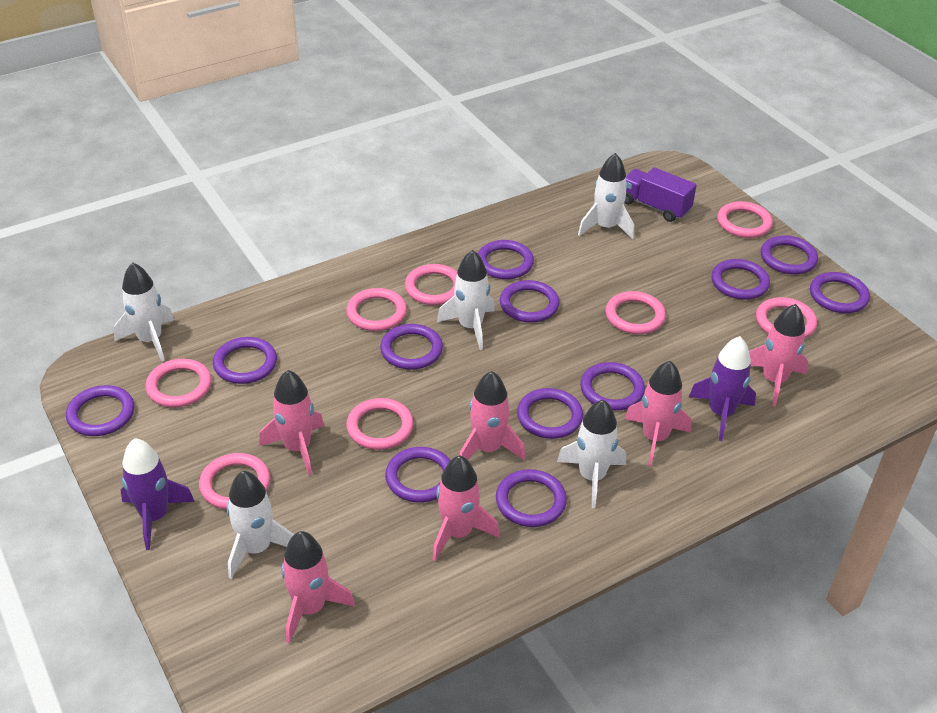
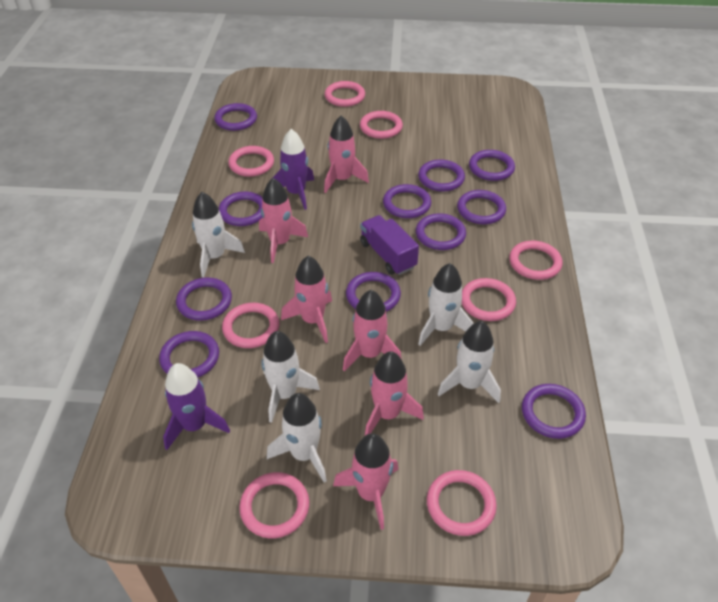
purple ring: 12 -> 11

